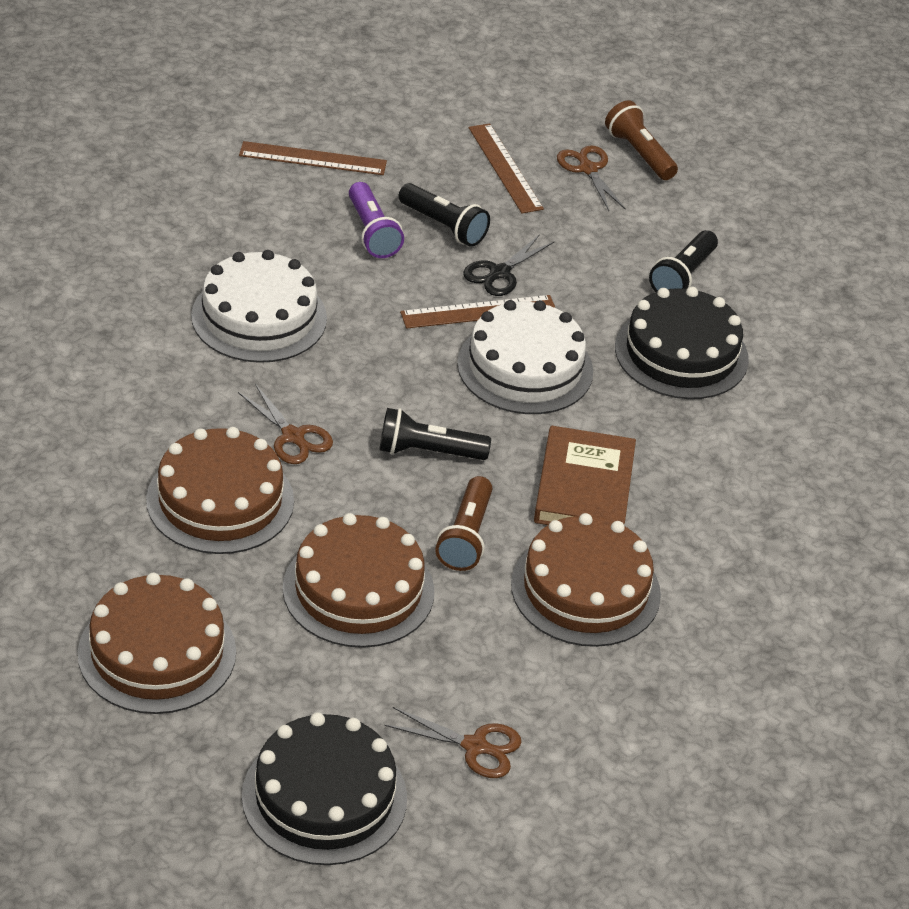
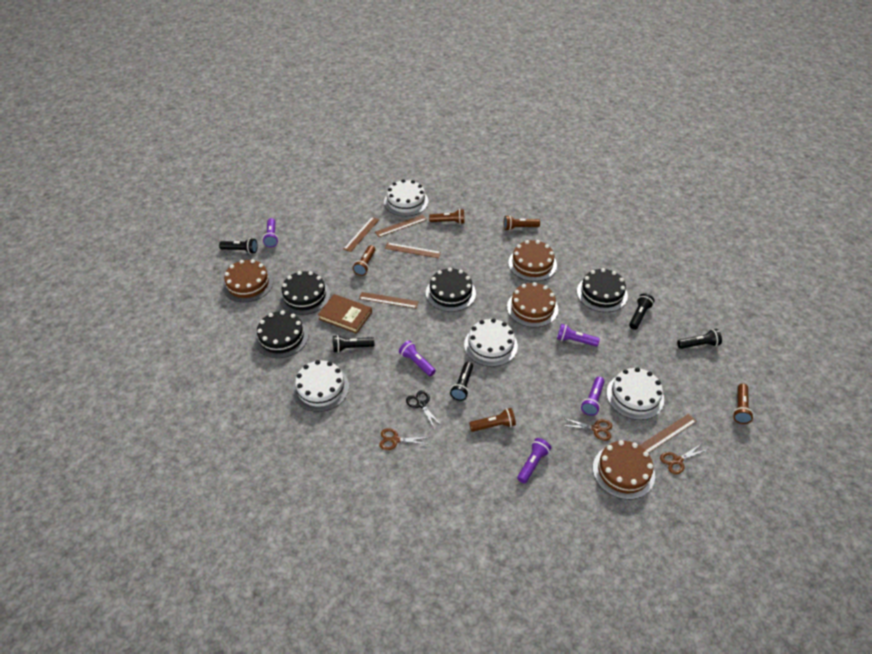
black cake: 2 -> 4
black flashlight: 3 -> 5
brown flashlight: 2 -> 5
brown ruler: 3 -> 5
purple flashlight: 1 -> 5
white cake: 2 -> 4

